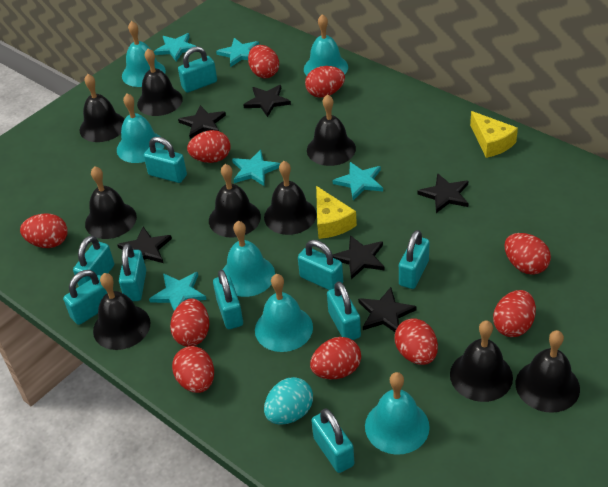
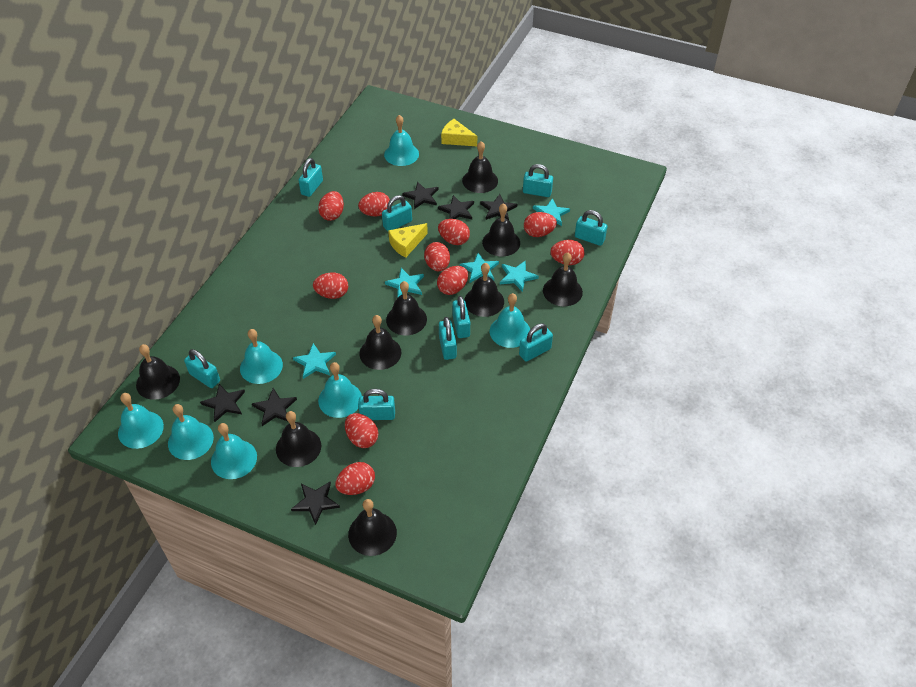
turquoise bell: 6 -> 7
turquoise egg: 1 -> 0
turquoise padlock: 10 -> 9

